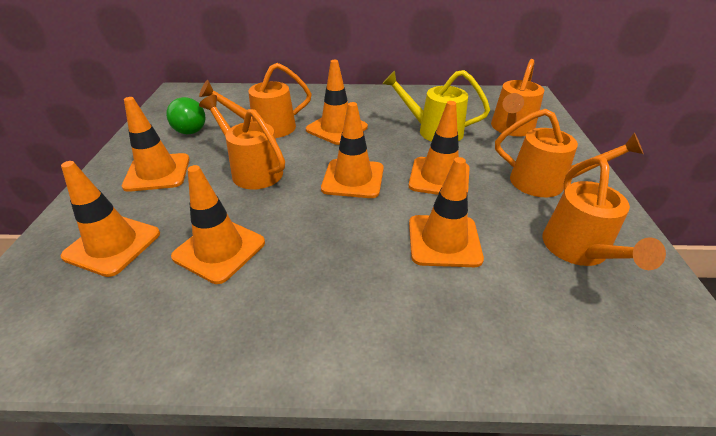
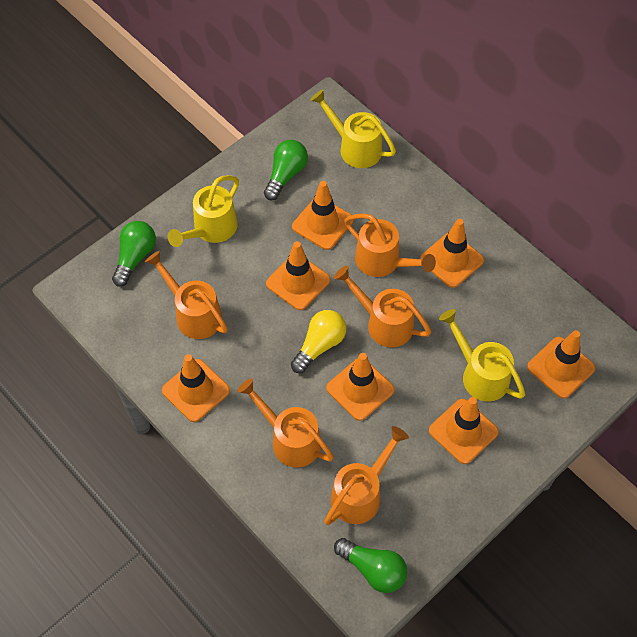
green light bulb: 1 -> 3
yellow light bulb: 0 -> 1
yellow watering can: 1 -> 3

